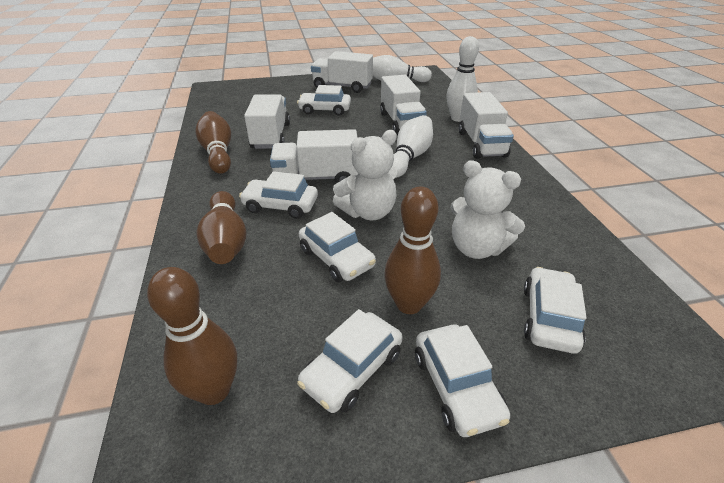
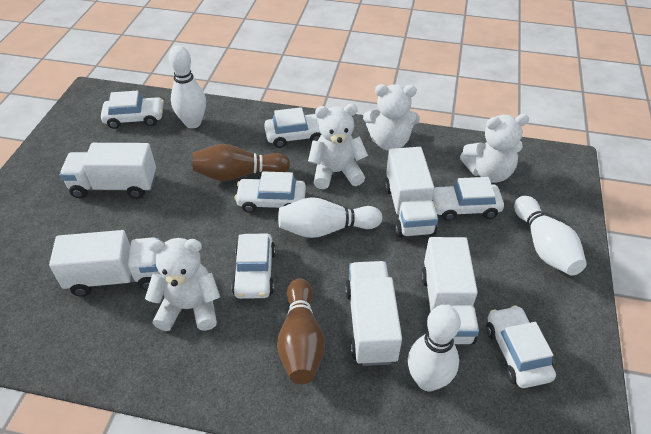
brown bowling pin: 4 -> 2
white bowling pin: 3 -> 4
white teddy bear: 2 -> 4

